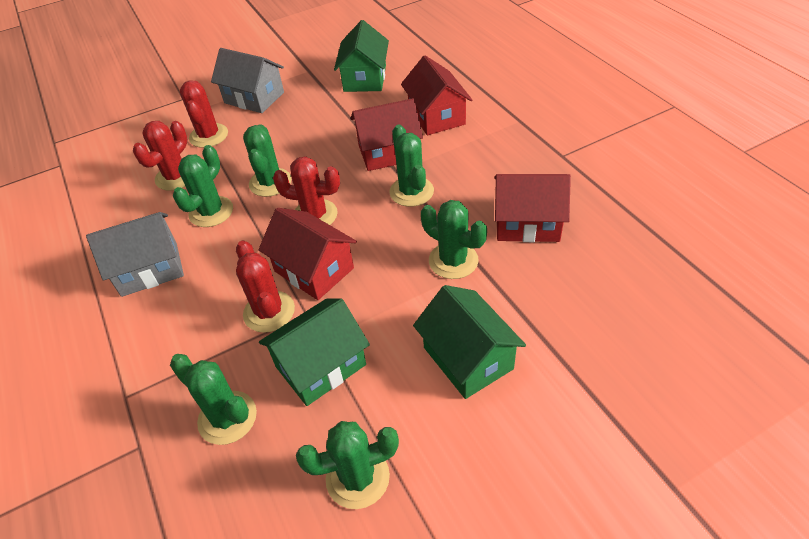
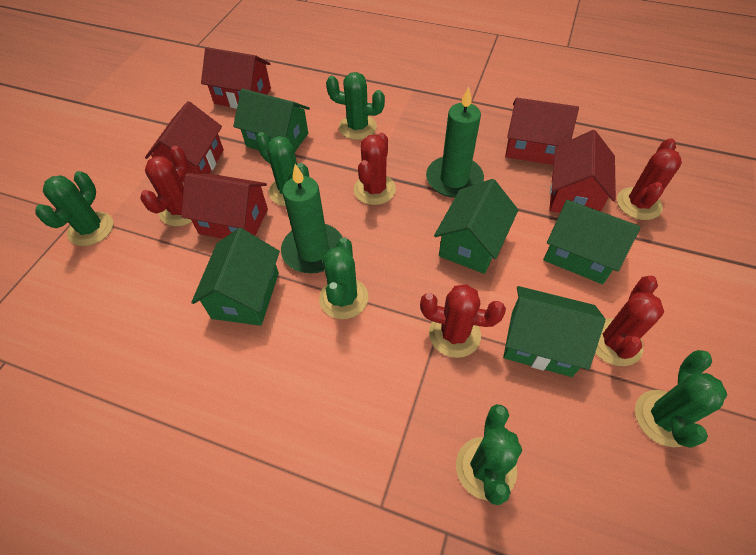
green candle: 0 -> 2
green house: 3 -> 5
grey house: 2 -> 0
red cactus: 4 -> 5
red house: 4 -> 5

